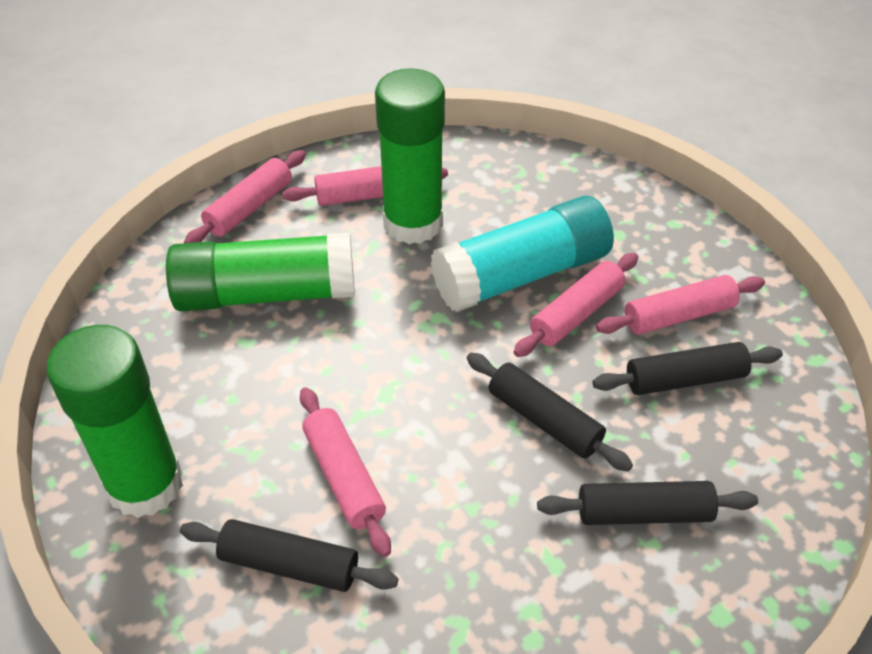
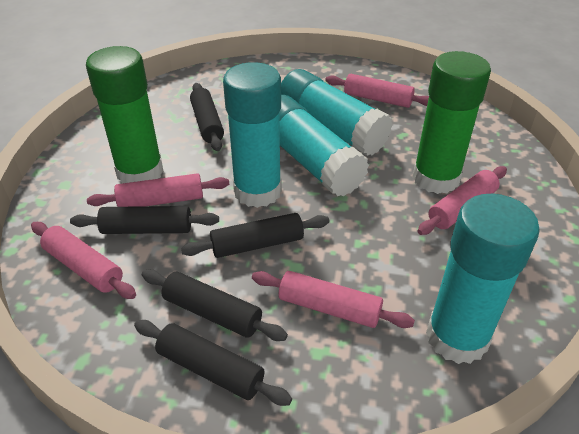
black rolling pin: 4 -> 5
green glue stick: 3 -> 2
turquoise glue stick: 1 -> 4

